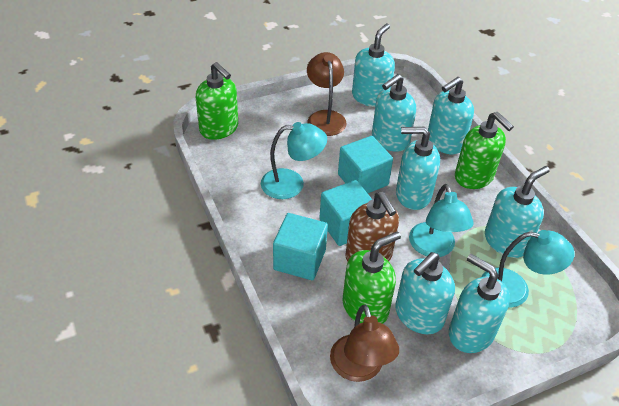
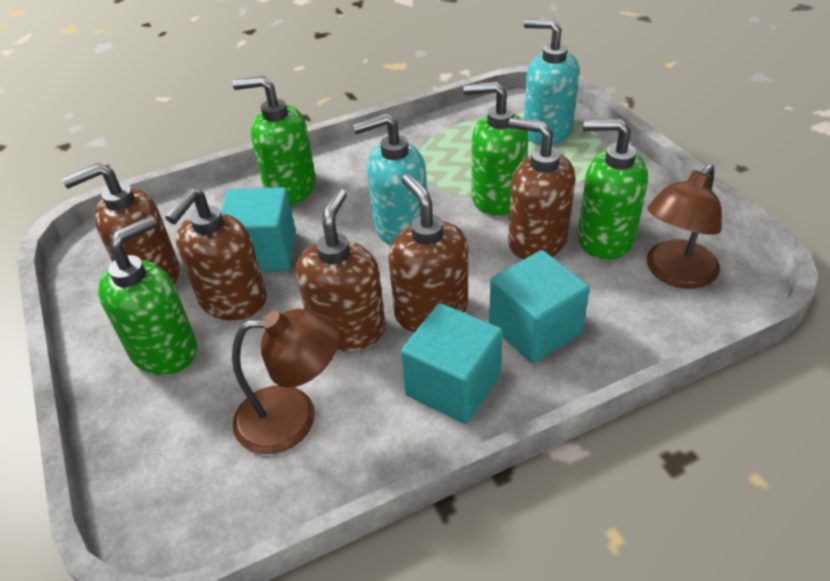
brown soap dispenser: 1 -> 5
green soap dispenser: 3 -> 4
turquoise lamp: 3 -> 0
turquoise soap dispenser: 7 -> 2

